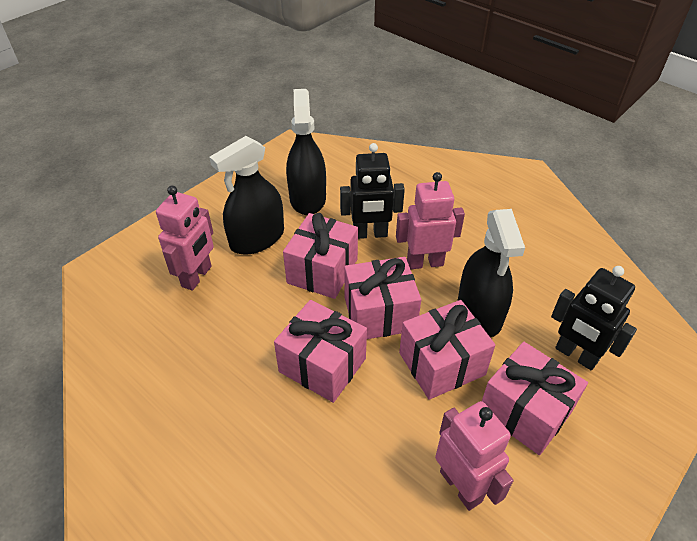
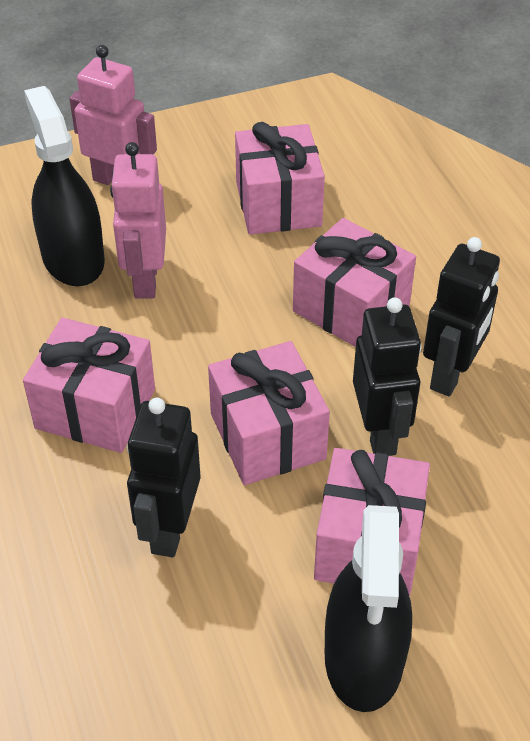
black robot: 2 -> 3
black spray bottle: 3 -> 2
pink robot: 3 -> 2

